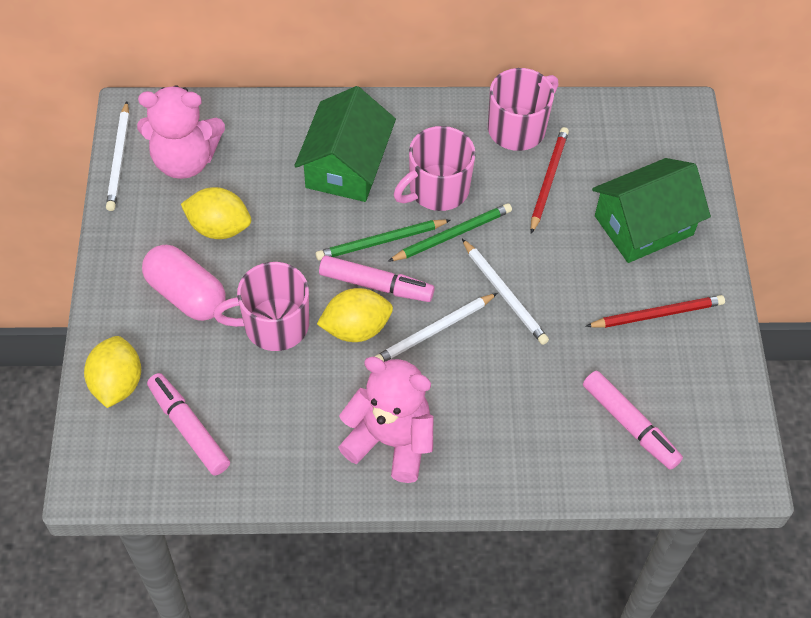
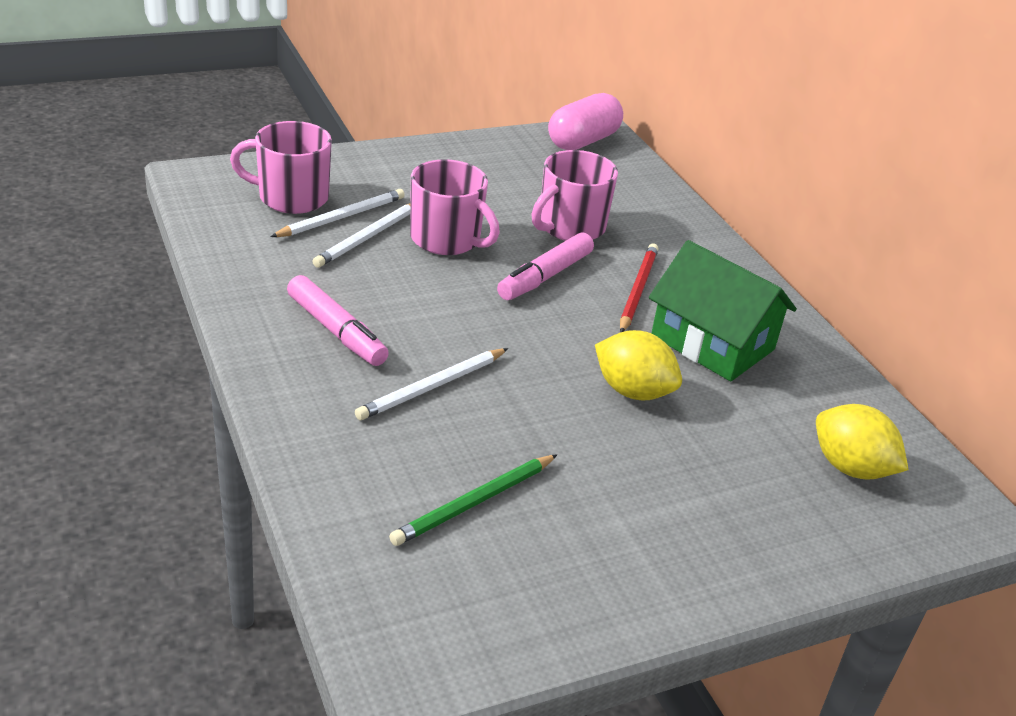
green house: 2 -> 1
green pencil: 2 -> 1
pink marker: 3 -> 2
pink teddy bear: 2 -> 0
red pencil: 2 -> 1
yellow lemon: 3 -> 2

